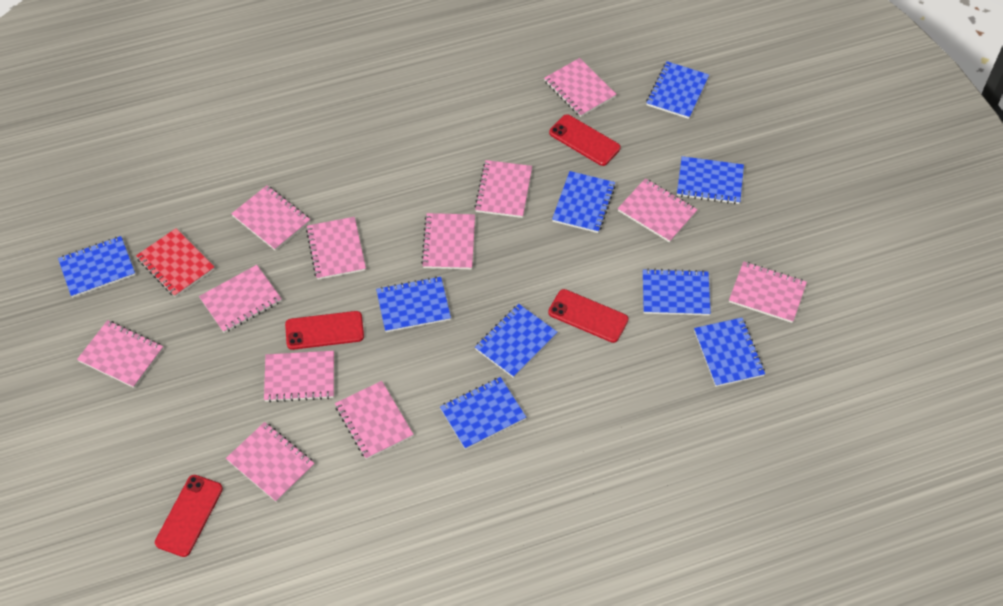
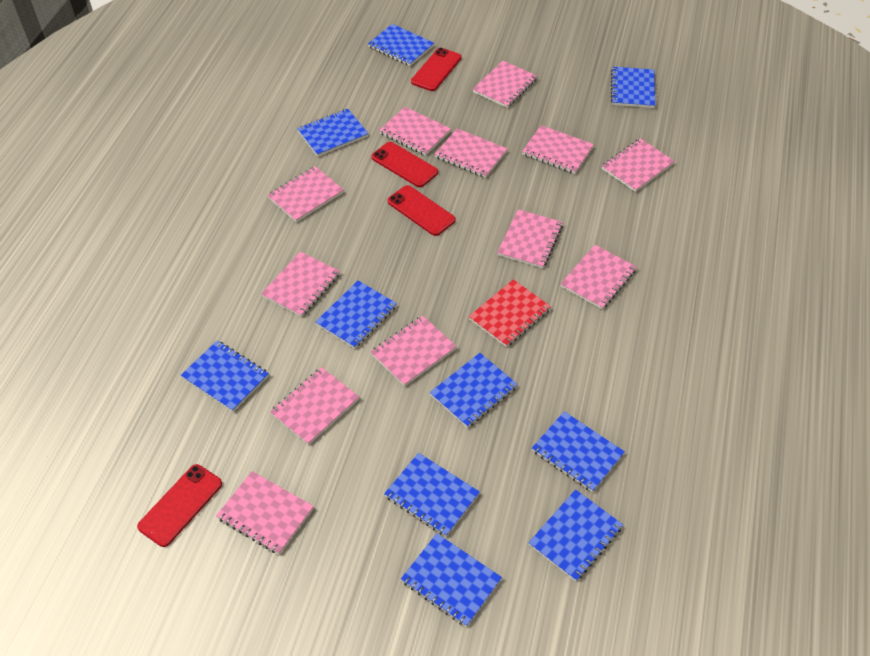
blue notebook: 9 -> 10

